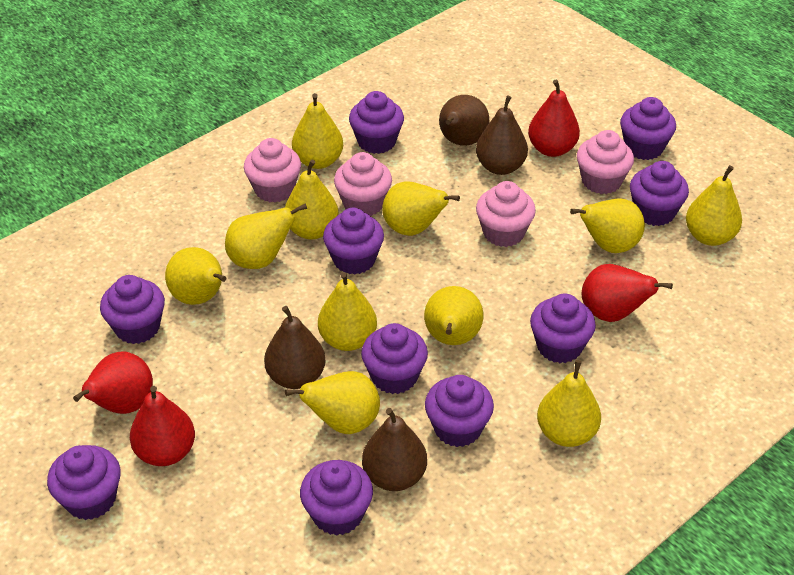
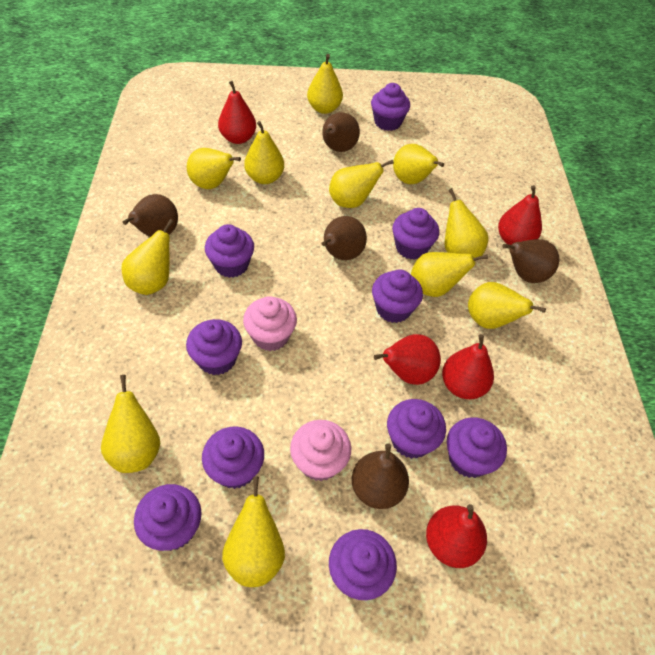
brown pear: 4 -> 5
pink cupcake: 4 -> 2
red pear: 4 -> 5

